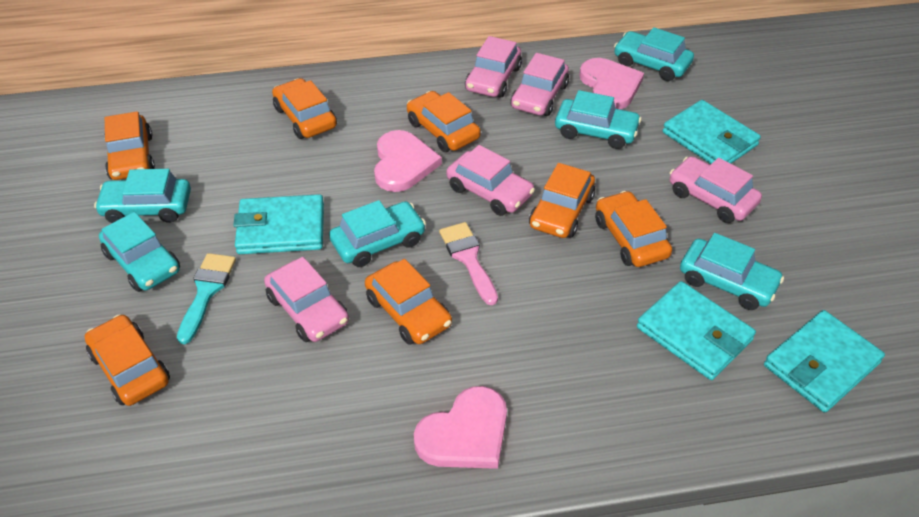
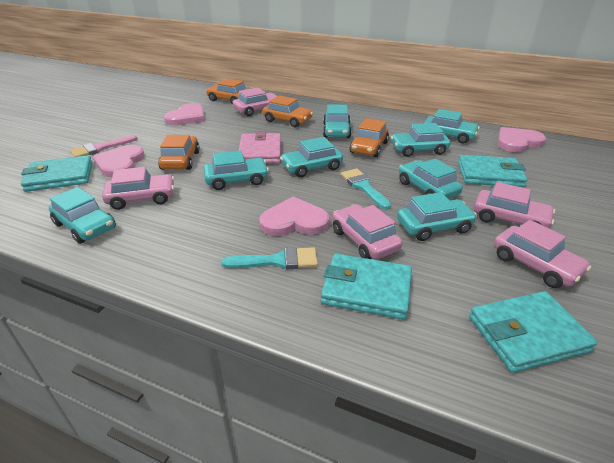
orange car: 7 -> 4
pink heart: 3 -> 4
pink wallet: 0 -> 1
turquoise brush: 1 -> 2
turquoise car: 6 -> 8

